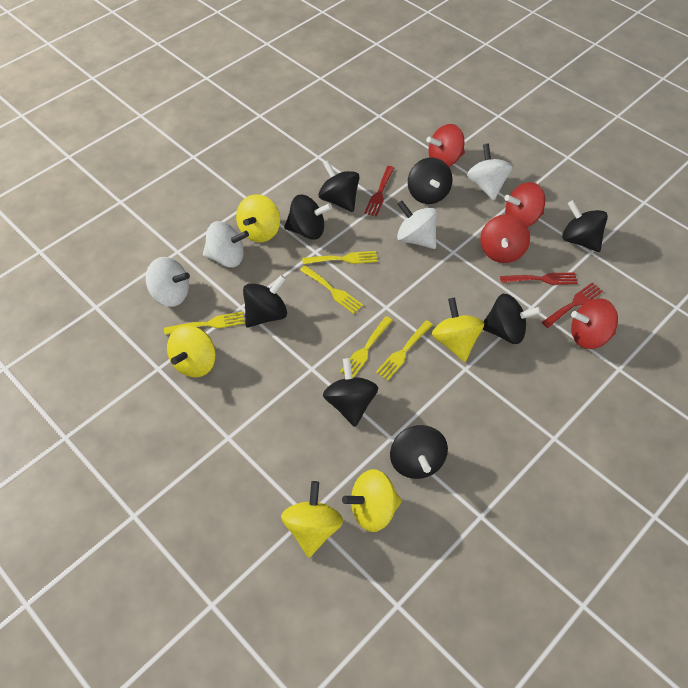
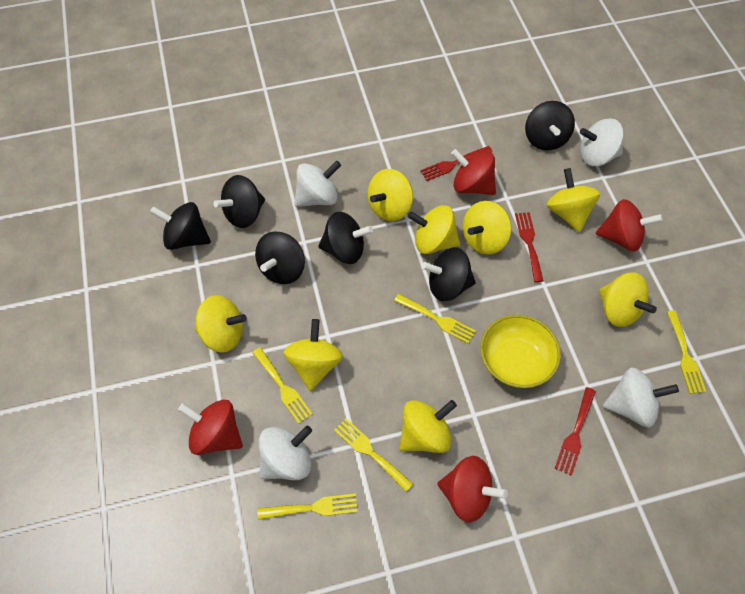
black spinning top: 8 -> 6
yellow bowl: 0 -> 1
yellow spinning top: 5 -> 8

